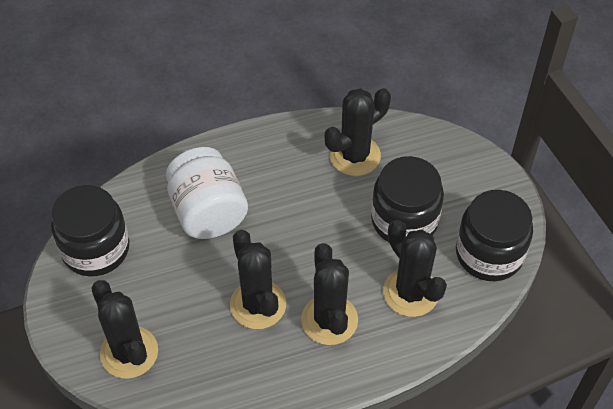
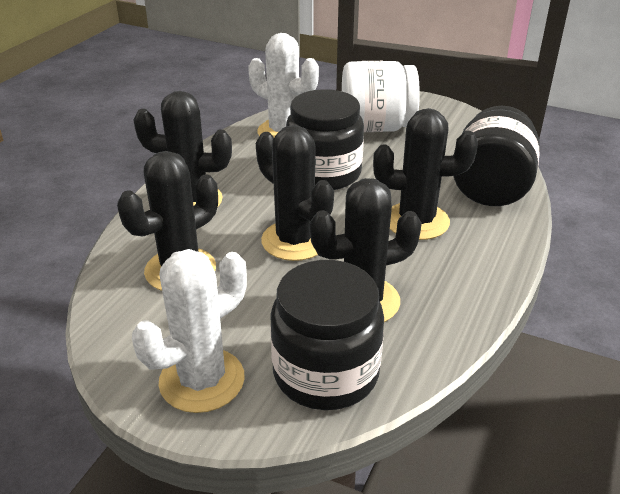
white cactus: 0 -> 2

